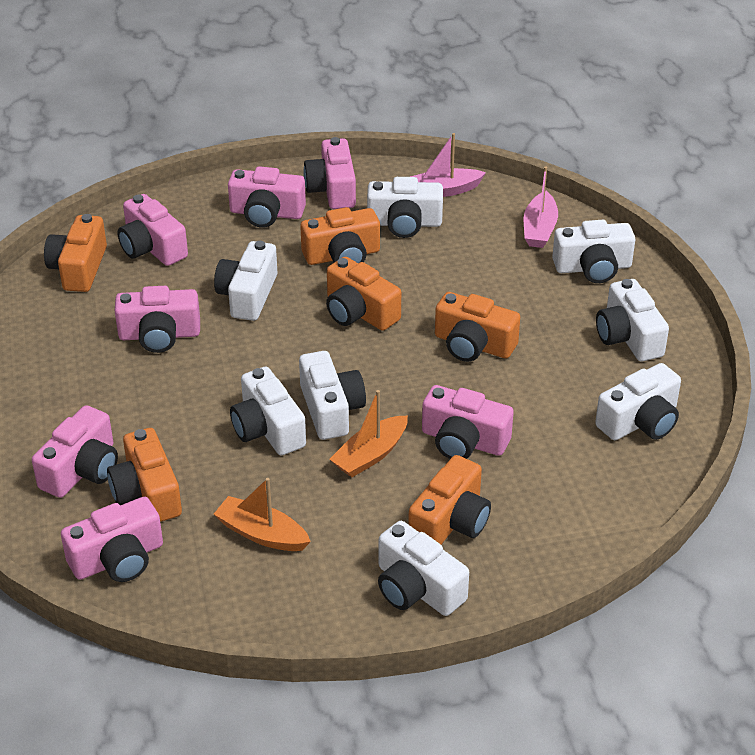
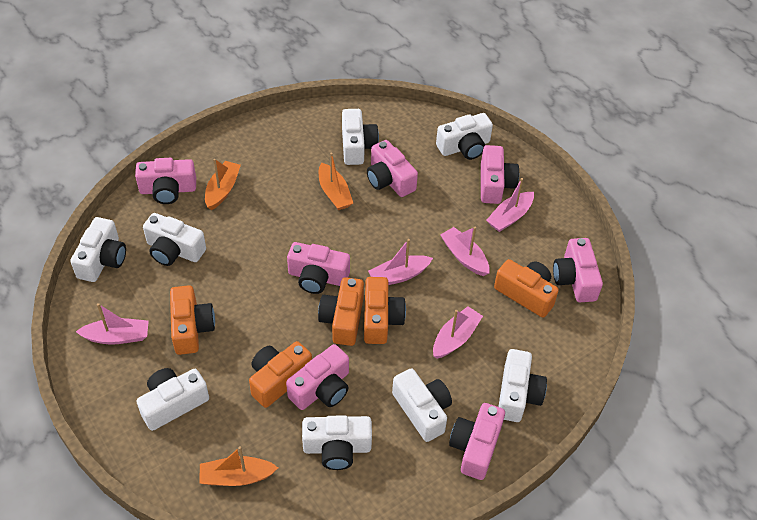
orange boat: 2 -> 3
orange camera: 6 -> 5
pink boat: 2 -> 5

